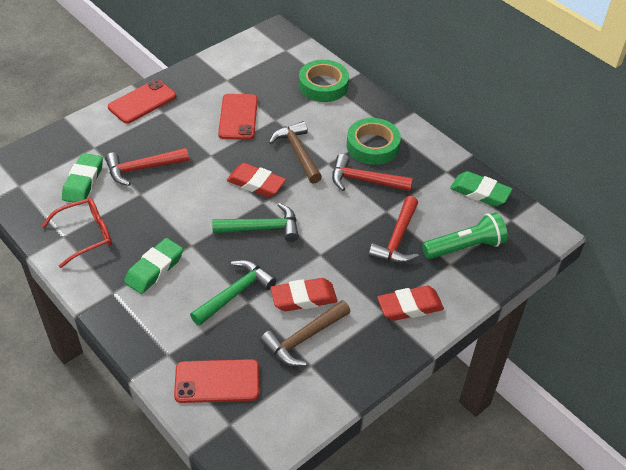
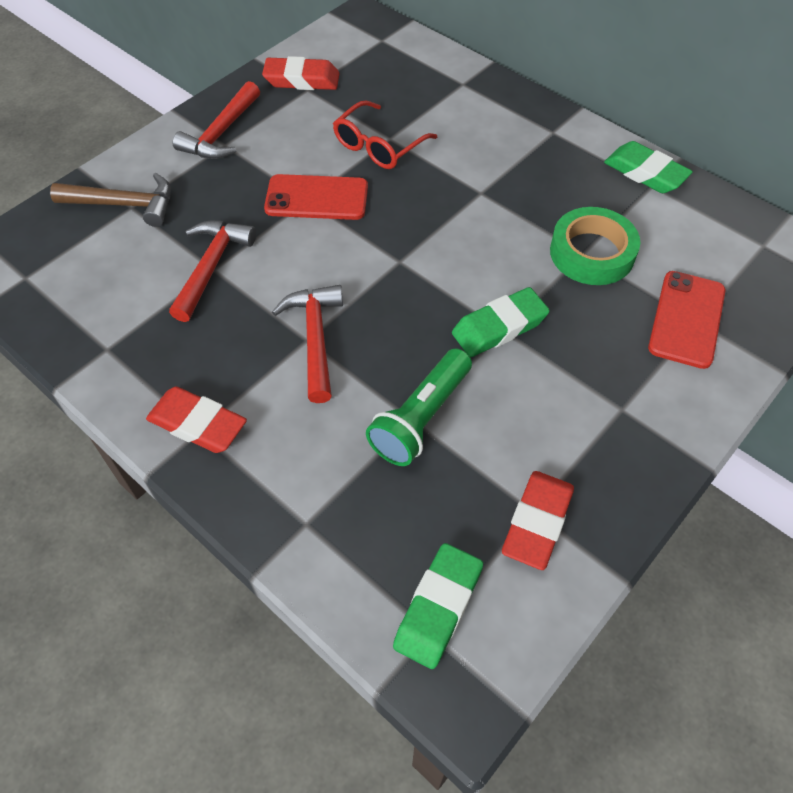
brown hammer: 2 -> 1
green hammer: 2 -> 0
green tape: 2 -> 1
red phone: 3 -> 2

